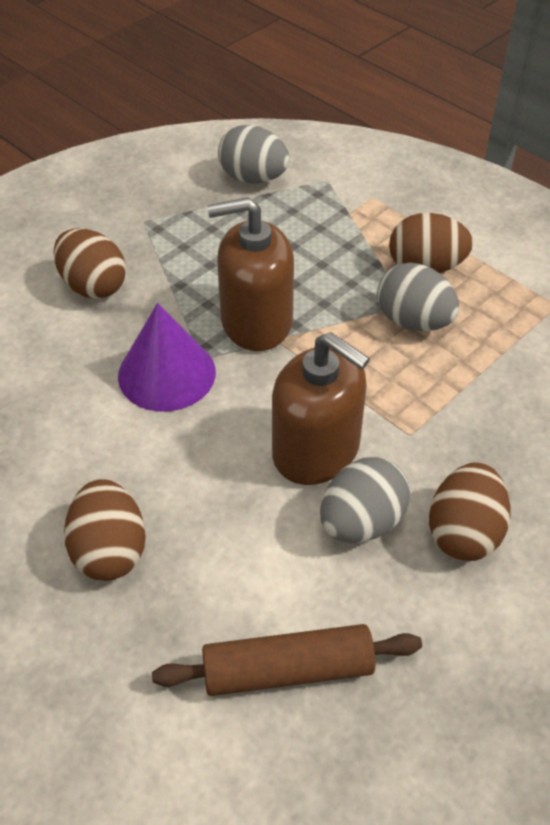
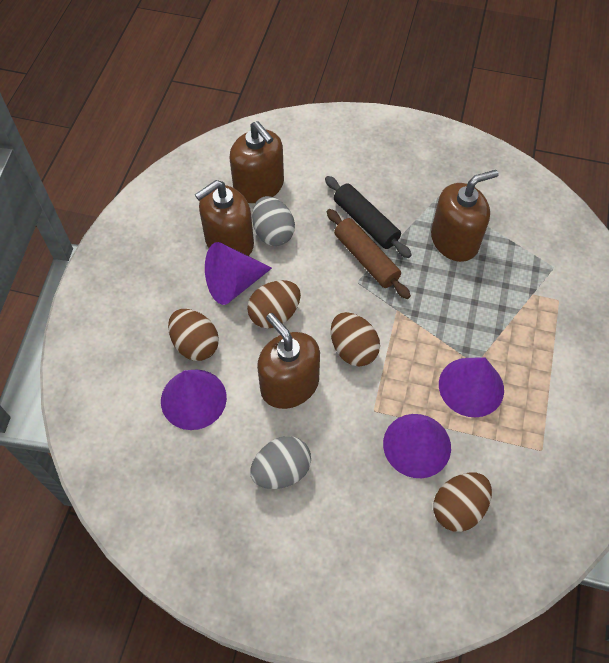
black rolling pin: 0 -> 1
brown soap dispenser: 2 -> 4
grey egg: 3 -> 2
purple cone: 1 -> 4

